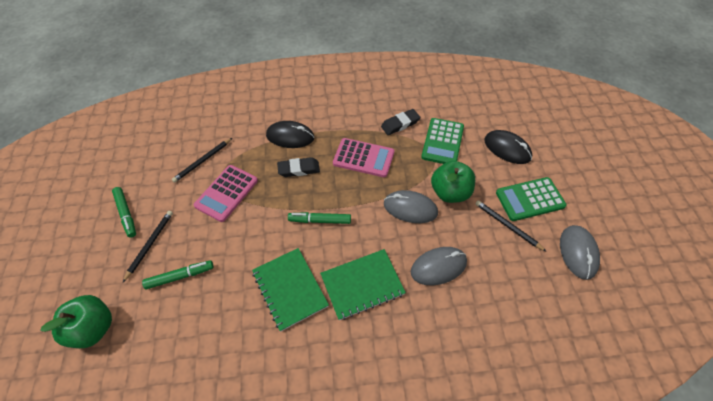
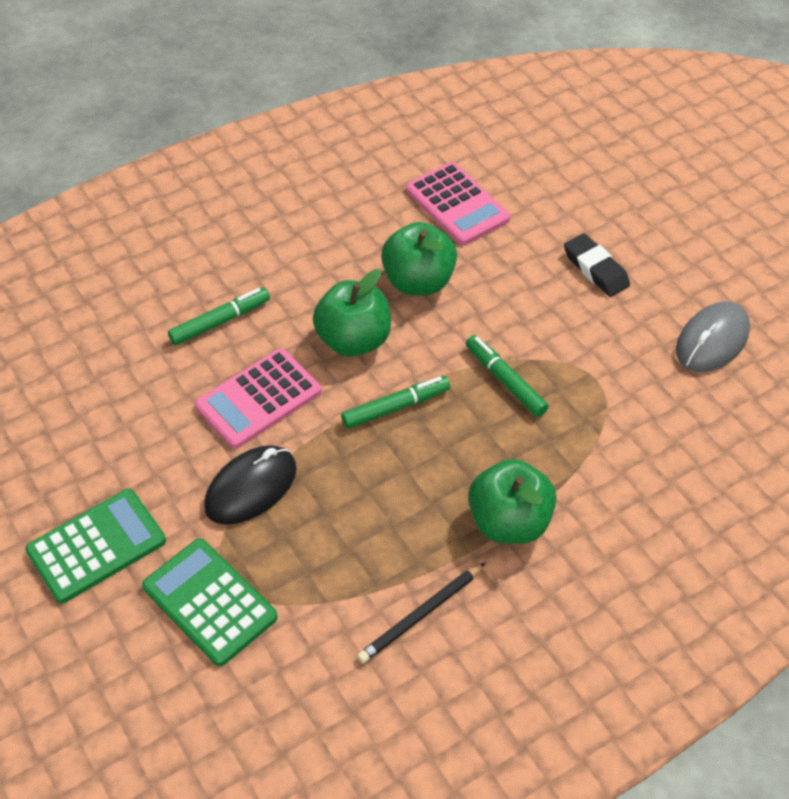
black eraser: 2 -> 1
black mouse: 2 -> 1
black pencil: 3 -> 1
green apple: 2 -> 3
green notebook: 2 -> 0
grey mouse: 3 -> 1

